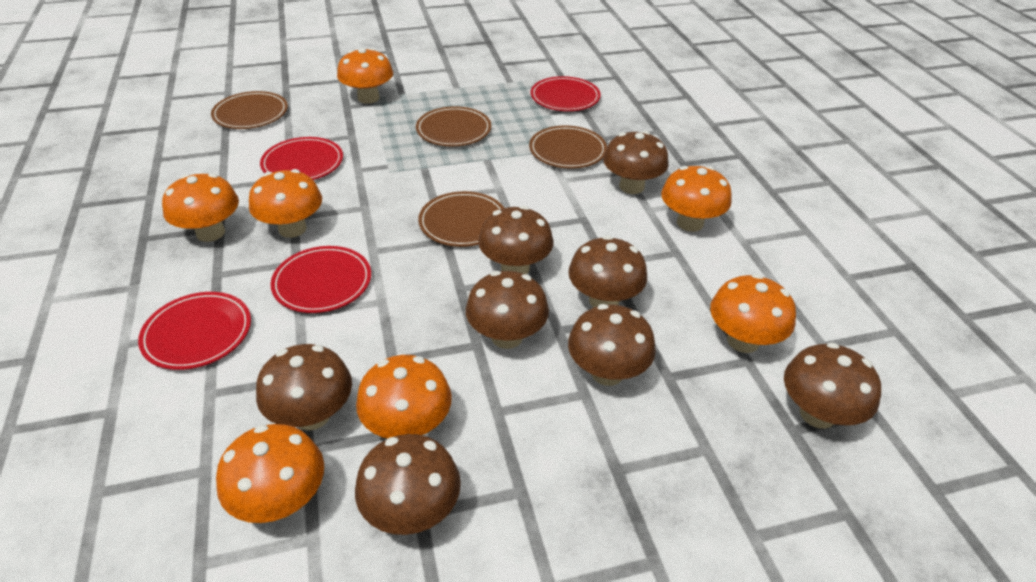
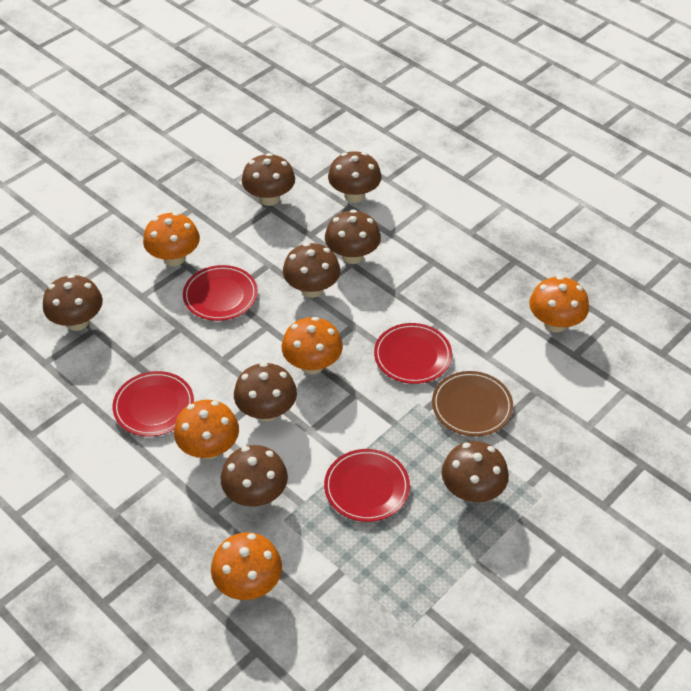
brown plate: 4 -> 1
orange mushroom: 7 -> 5

